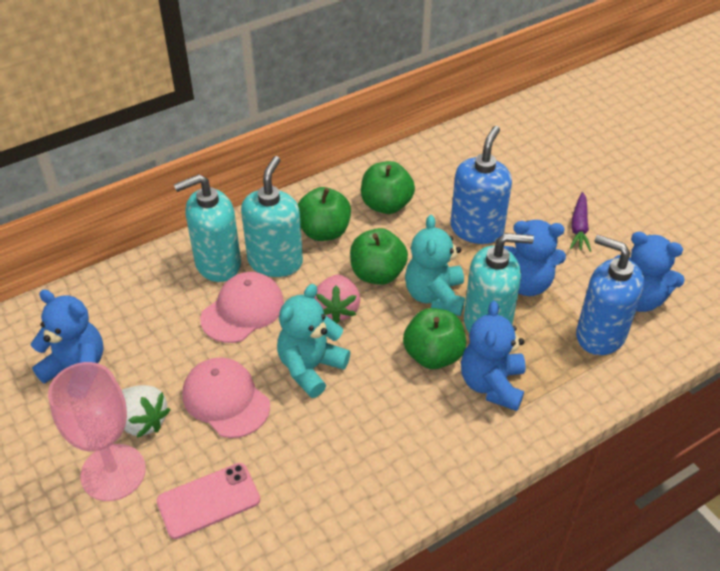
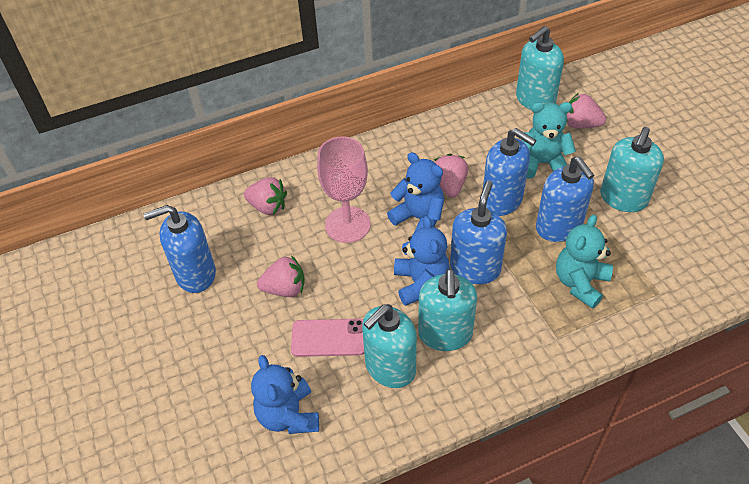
blue soap dispenser: 2 -> 4
blue teddy bear: 4 -> 3
green apple: 4 -> 0
pink cap: 2 -> 0
pink strawberry: 1 -> 4
purple carrot: 1 -> 0
turquoise soap dispenser: 3 -> 4
white strawberry: 1 -> 0

